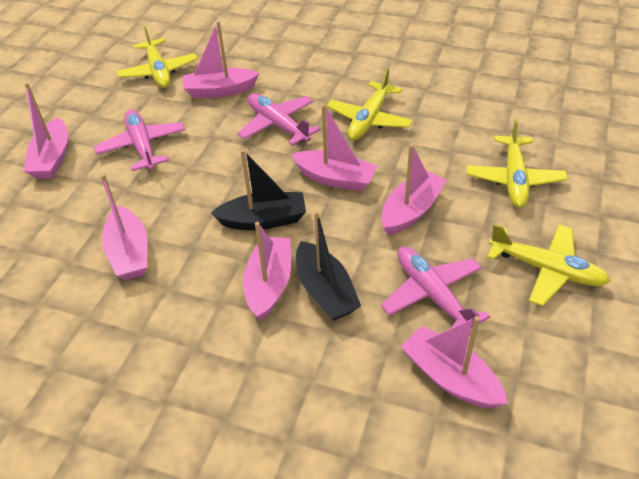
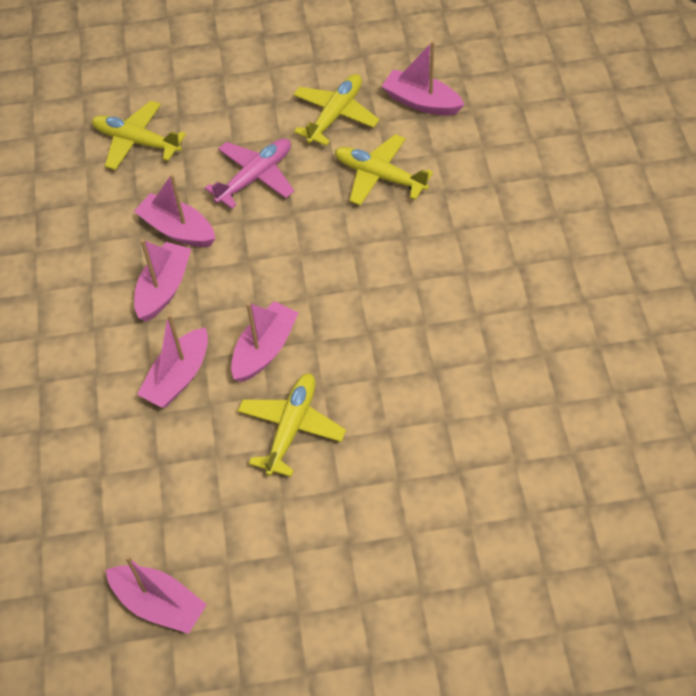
black boat: 2 -> 0
pink boat: 7 -> 6
pink plane: 3 -> 1

